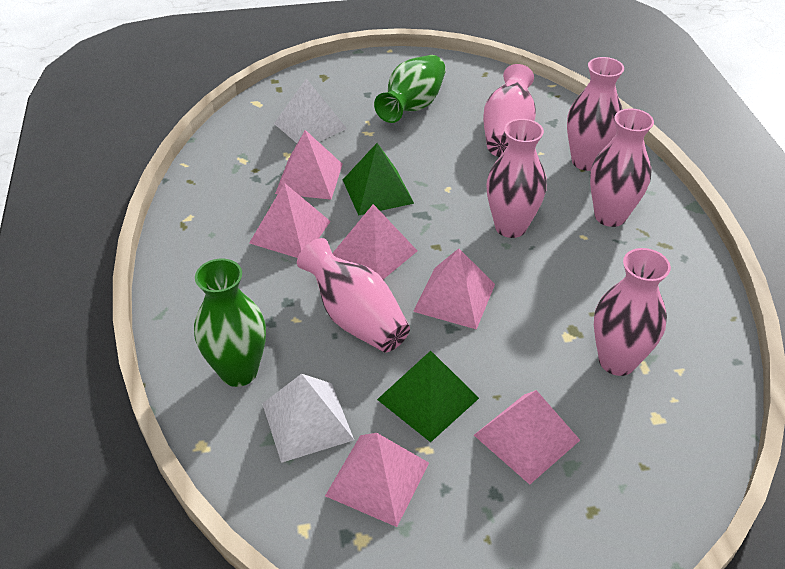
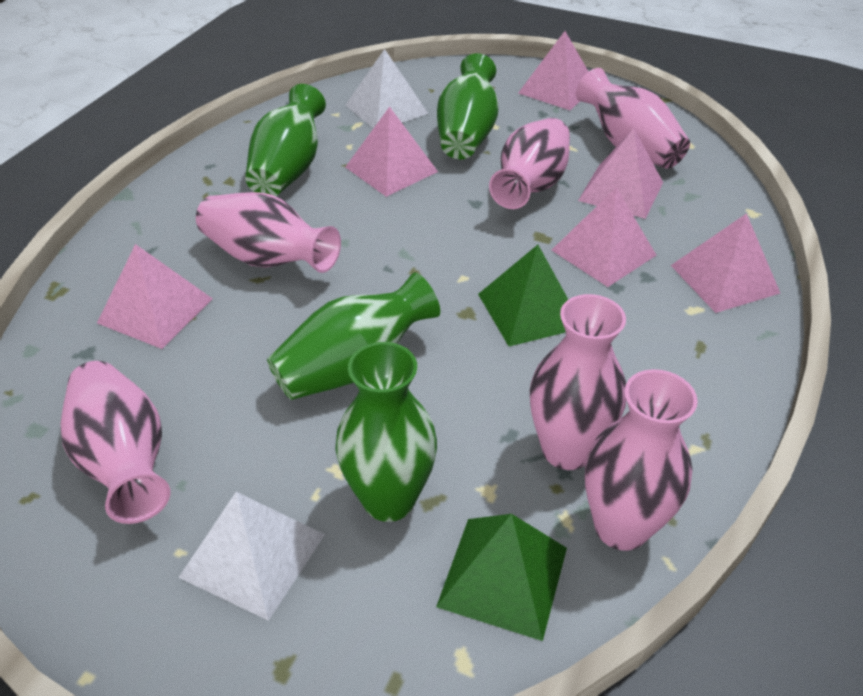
green vase: 2 -> 4

